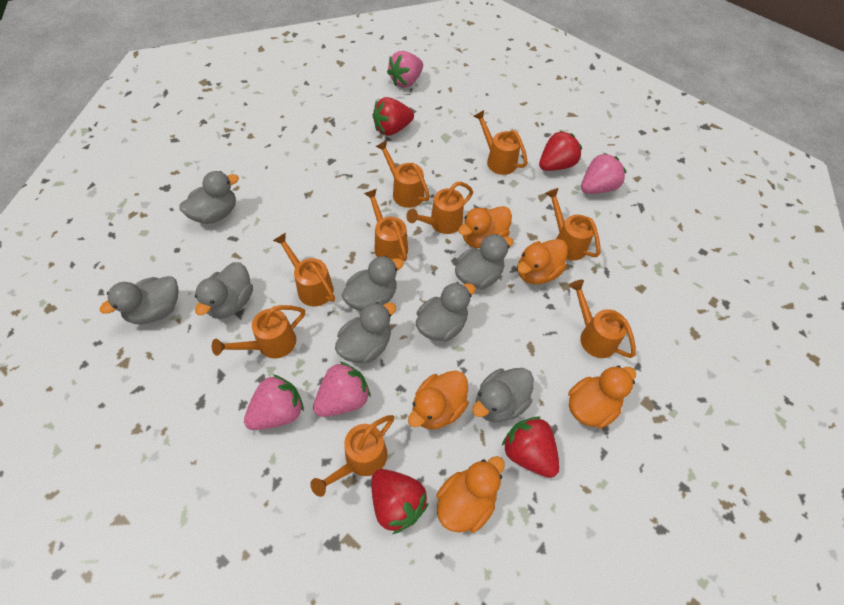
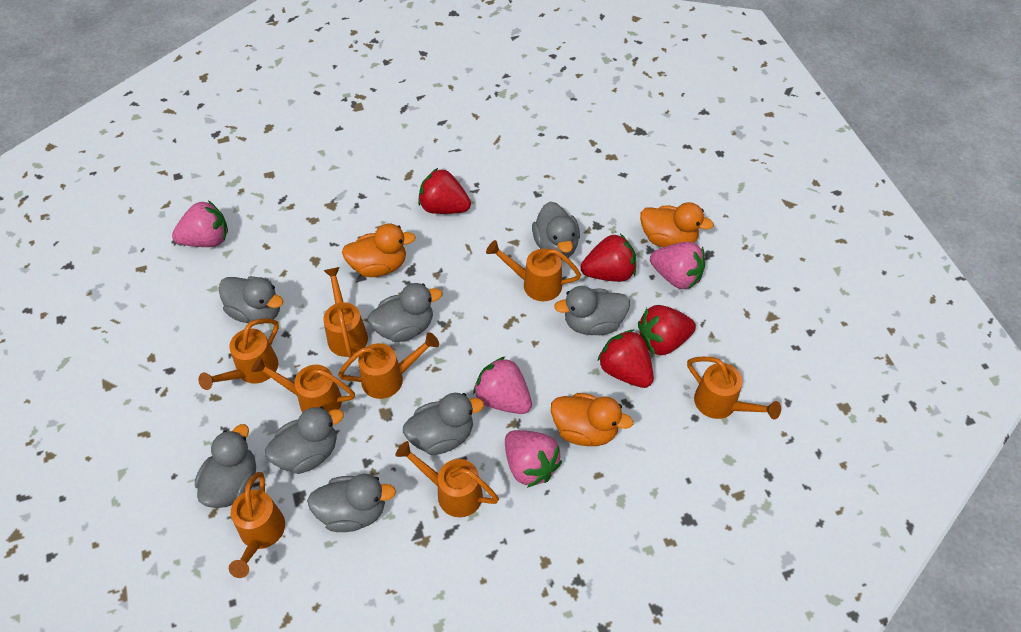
orange duck: 5 -> 3
orange watering can: 9 -> 8

